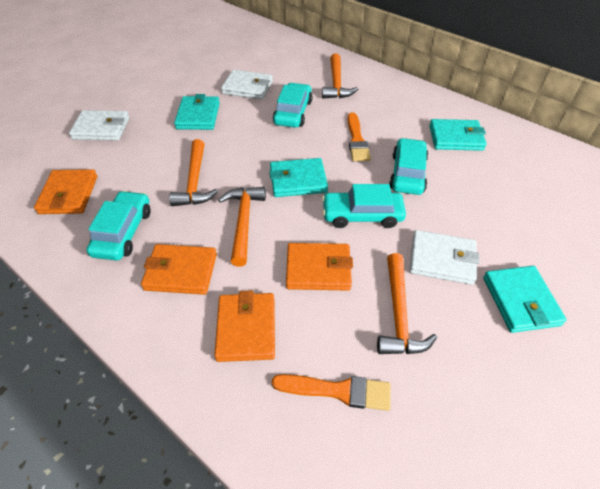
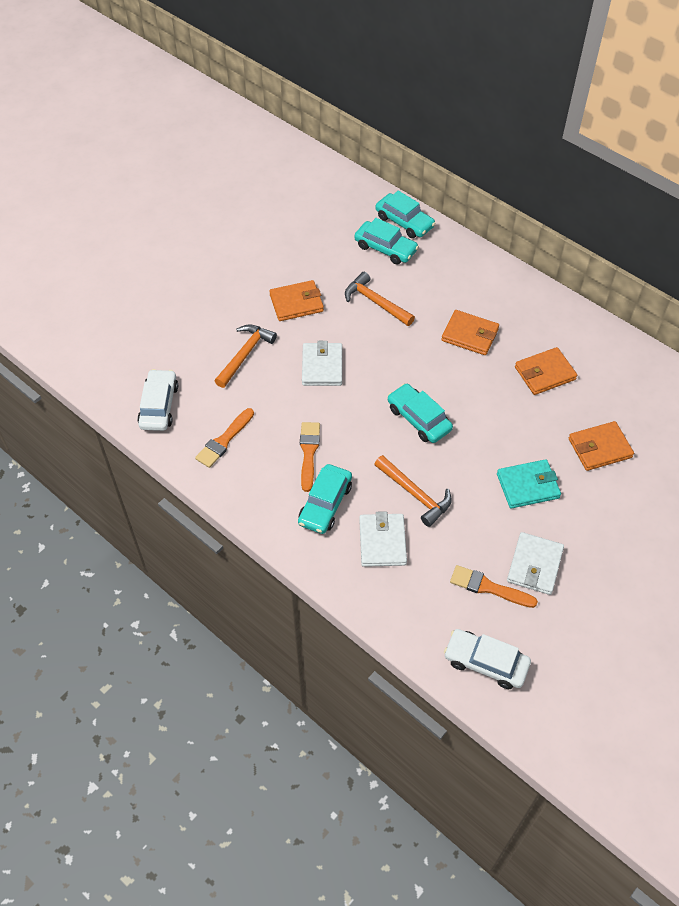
orange brush: 2 -> 3
orange hammer: 4 -> 3
turquoise wallet: 4 -> 1
white car: 0 -> 2

